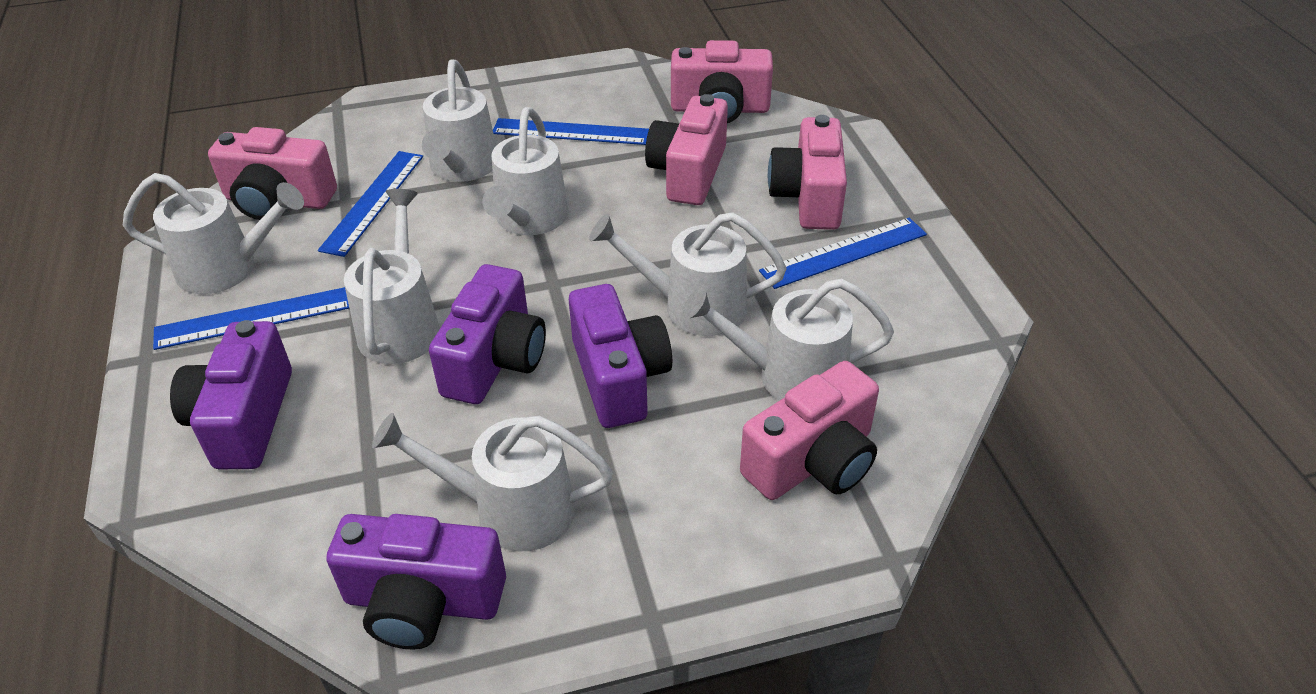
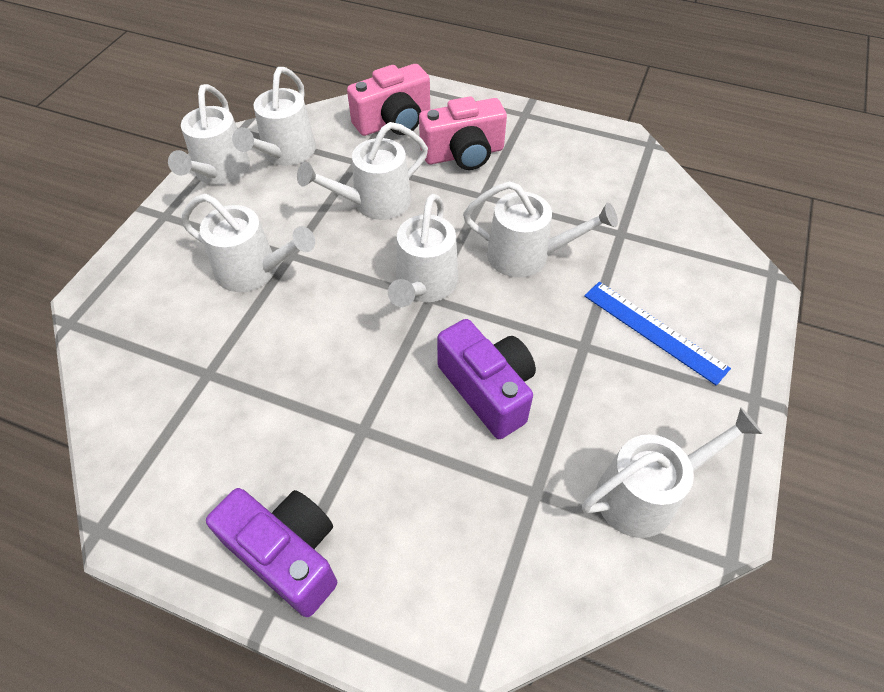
blue ruler: 4 -> 1
pink camera: 5 -> 2
purple camera: 4 -> 2

